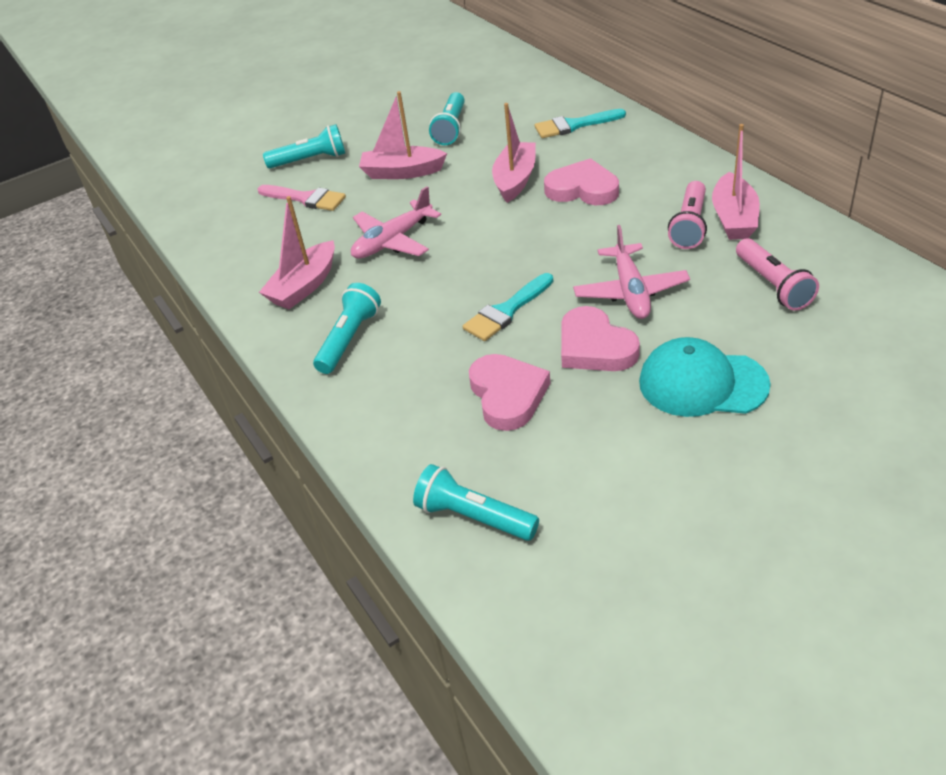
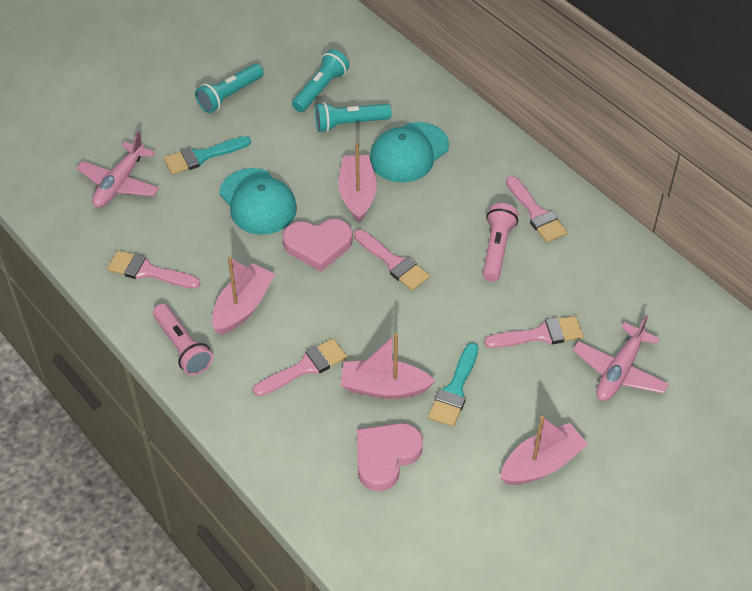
pink brush: 1 -> 5
pink heart: 3 -> 2
turquoise cap: 1 -> 2
turquoise flashlight: 4 -> 3

